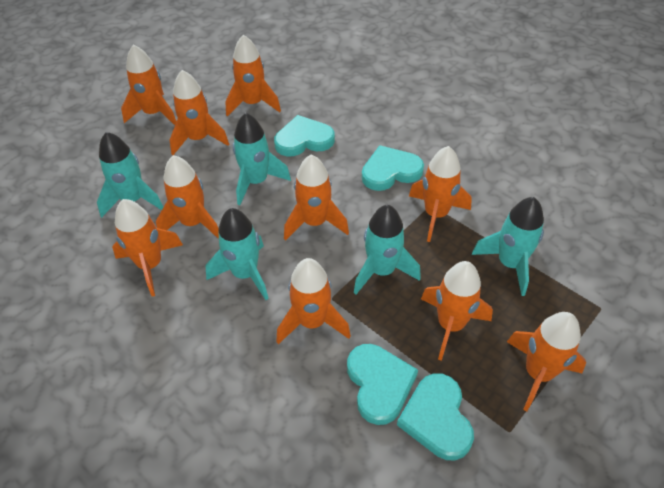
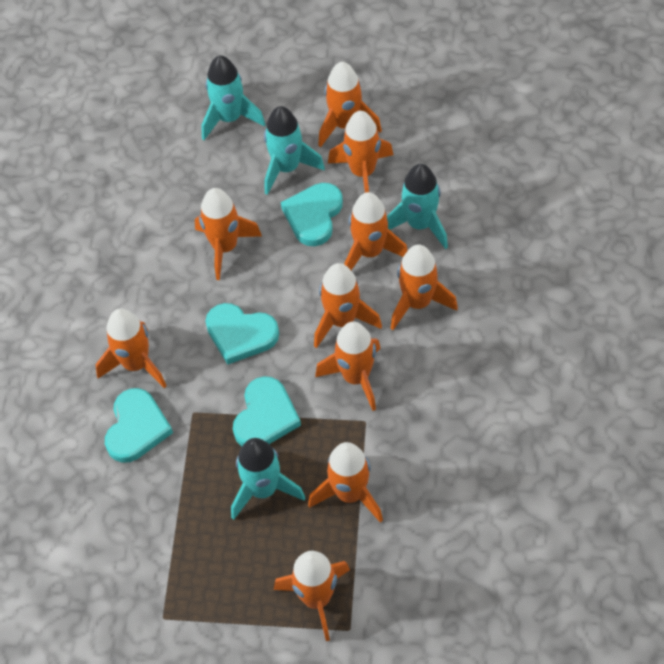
turquoise rocket: 5 -> 4

